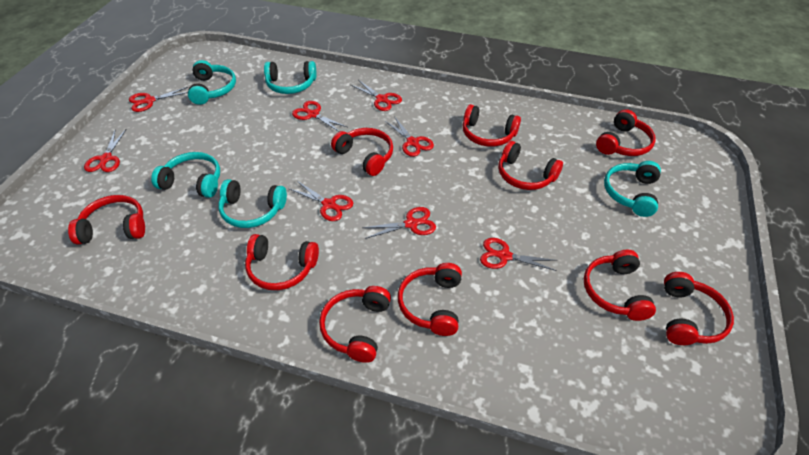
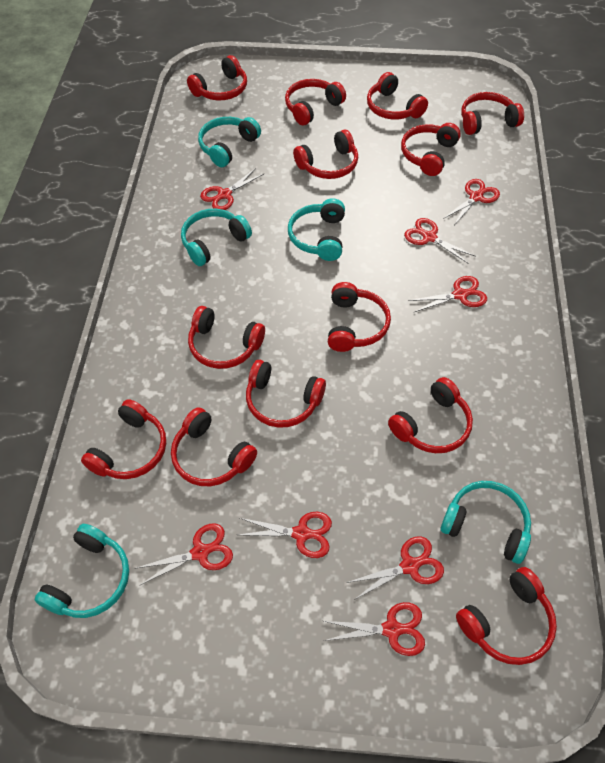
red headphones: 10 -> 13

